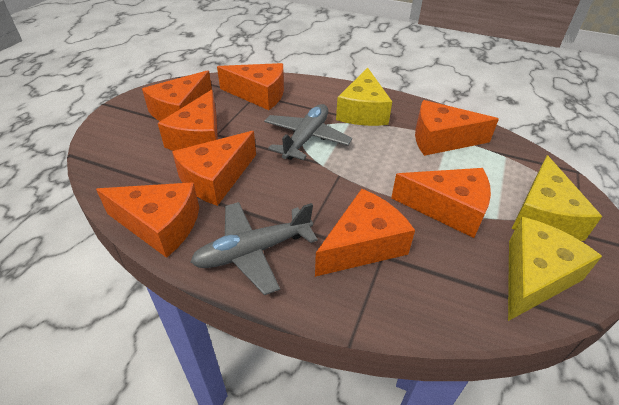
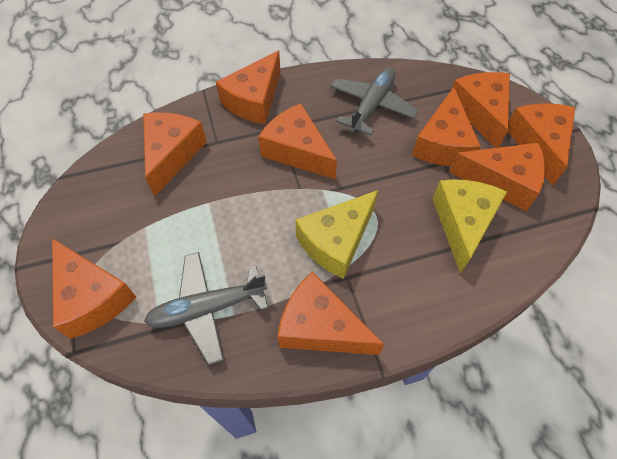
orange cheese: 8 -> 9
yellow cheese: 3 -> 2

